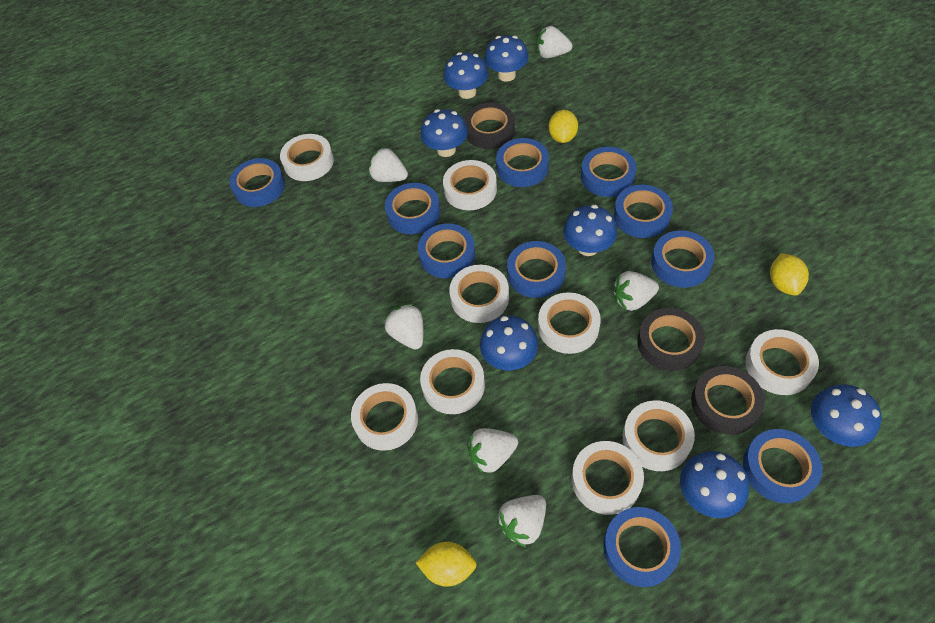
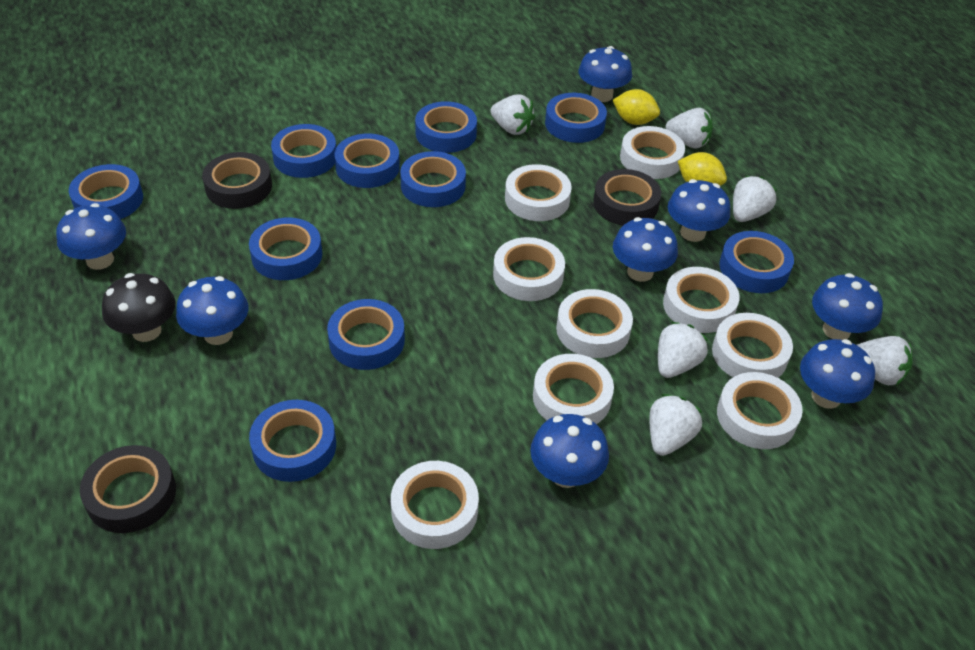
black mushroom: 0 -> 1
blue mushroom: 7 -> 8
yellow lemon: 3 -> 2

